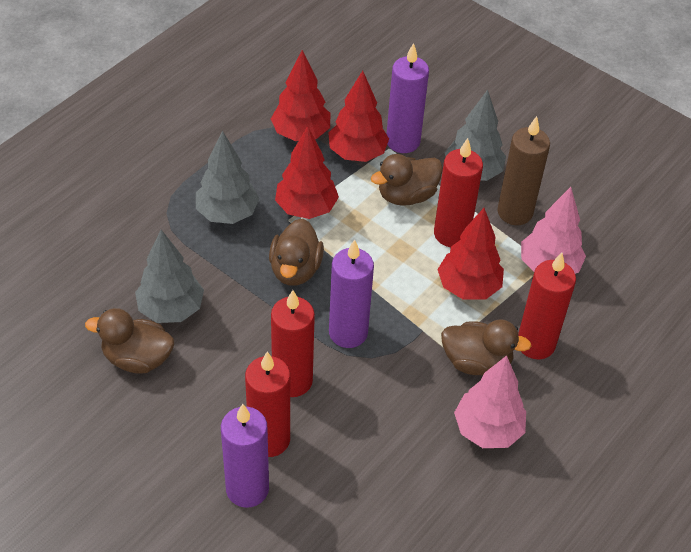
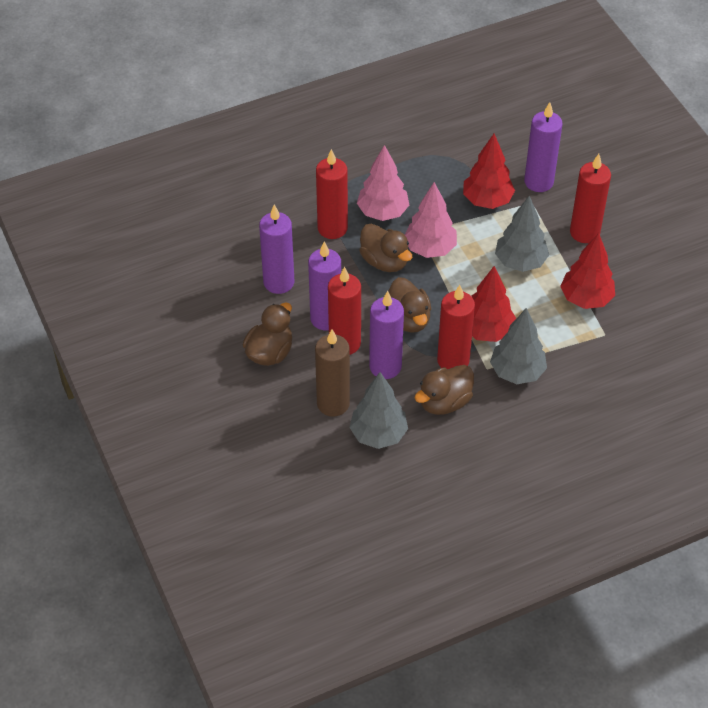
purple candle: 3 -> 4
red tree: 4 -> 3

